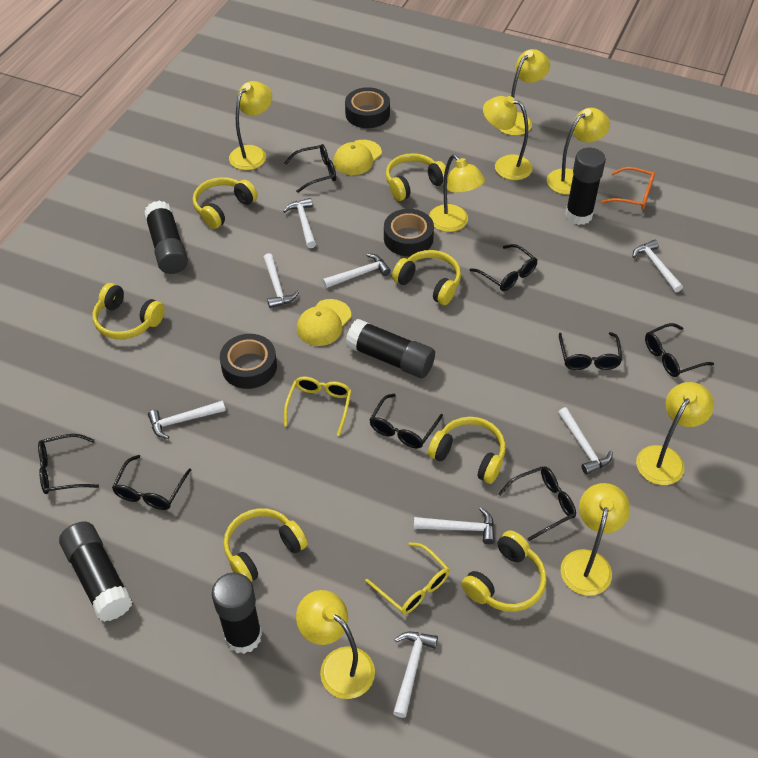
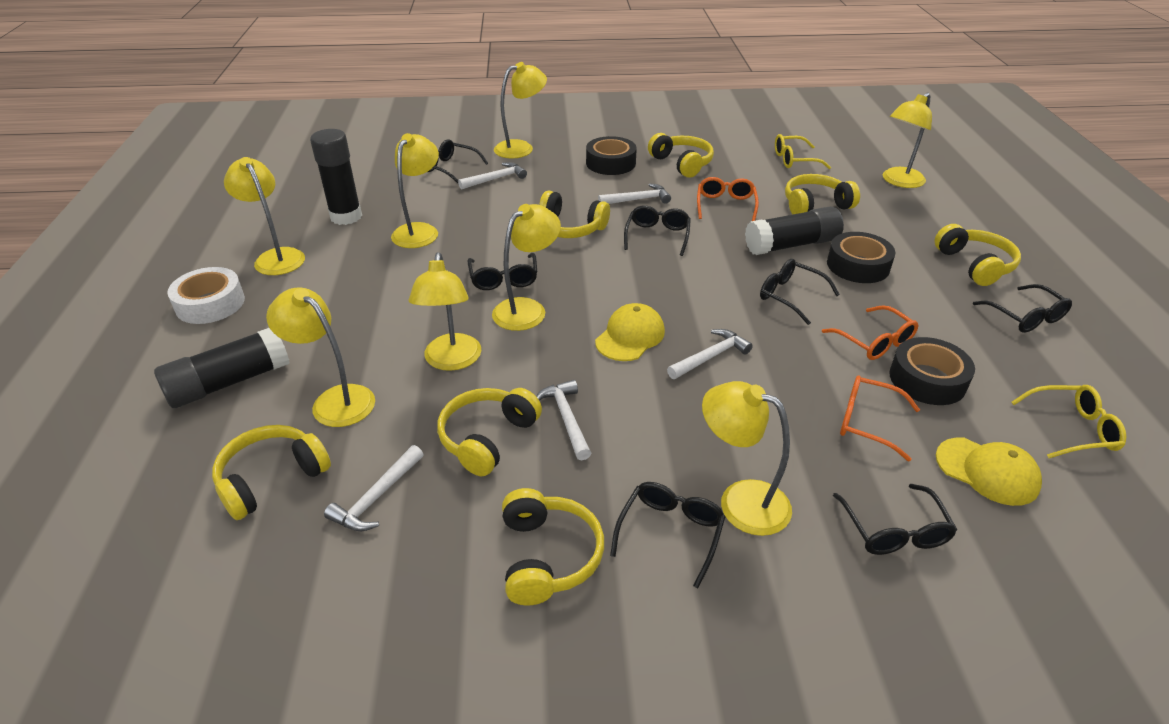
black glasses: 8 -> 7
black glue stick: 5 -> 3
orange glasses: 1 -> 3
white hammer: 8 -> 5
white tape: 0 -> 1

